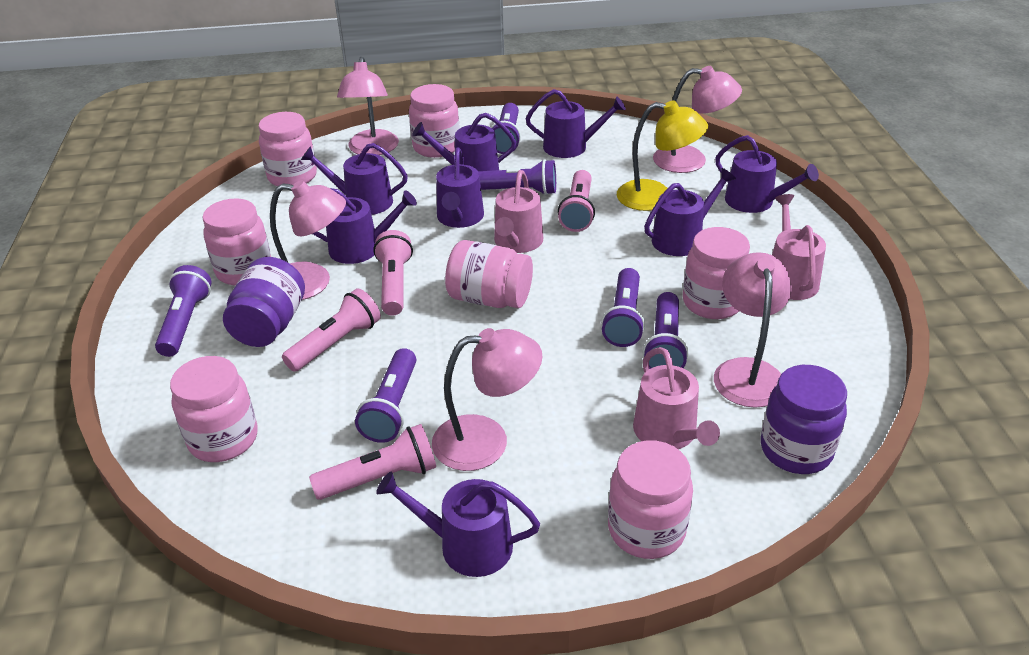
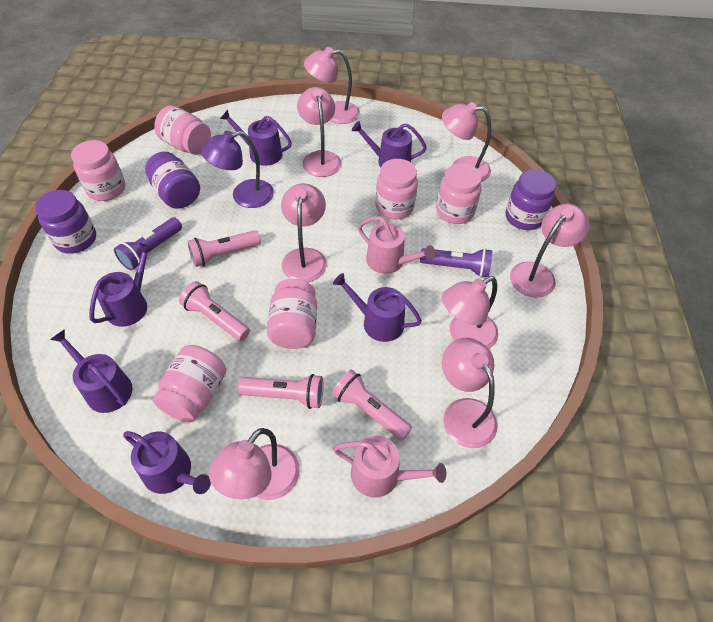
pink jar: 7 -> 6
pink lamp: 5 -> 8
pink watering can: 3 -> 2
purple flashlight: 6 -> 2
purple jar: 2 -> 3
purple lamp: 0 -> 1
purple watering can: 8 -> 6
yellow lamp: 1 -> 0

